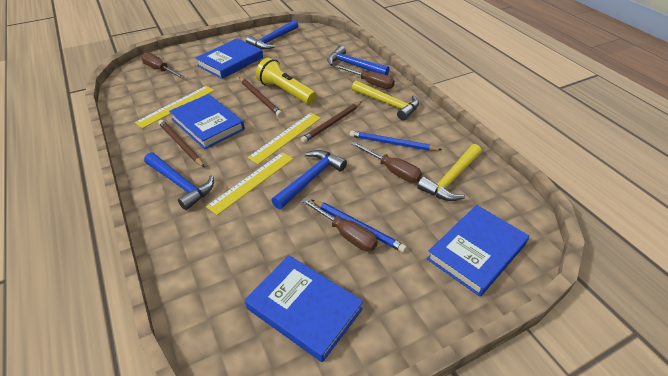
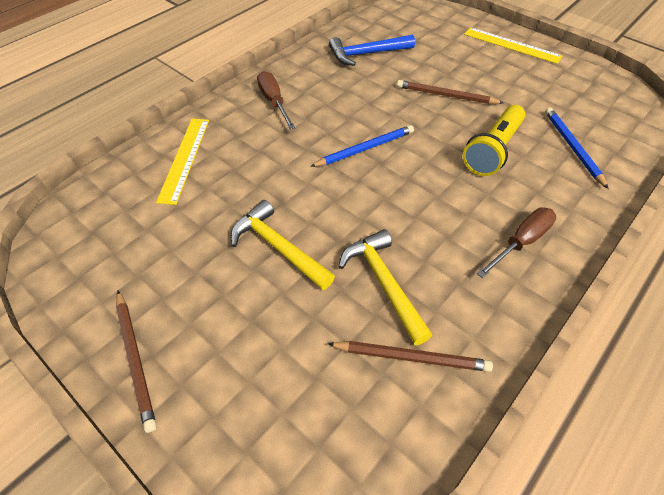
blue book: 4 -> 0
blue hammer: 4 -> 1
brown screwdriver: 4 -> 2
yellow ruler: 3 -> 2

